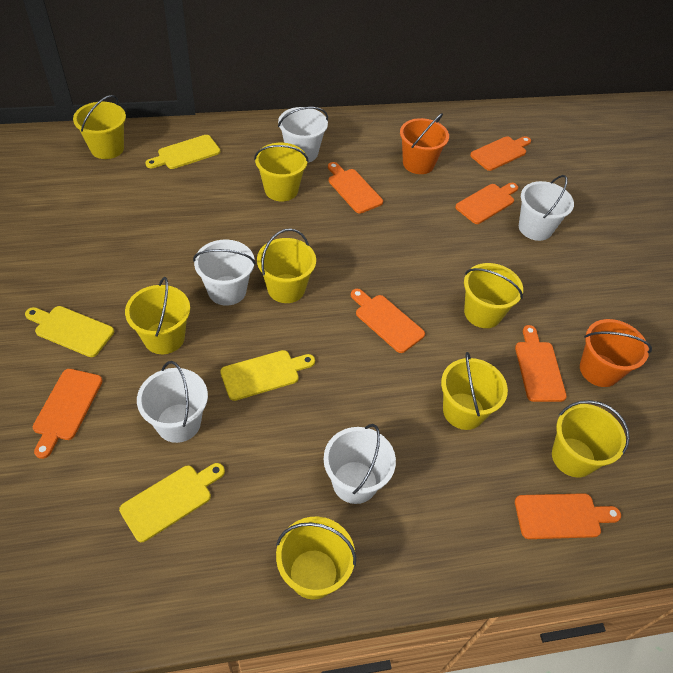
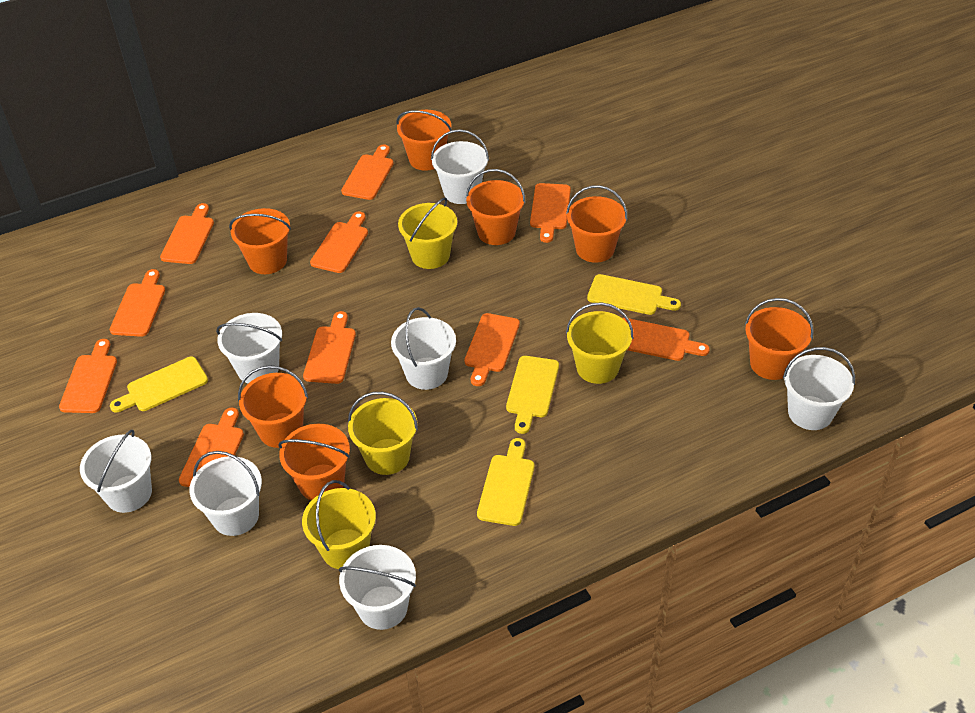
orange bucket: 2 -> 7
orange cutting board: 7 -> 10
white bucket: 5 -> 7
yellow bucket: 8 -> 4

